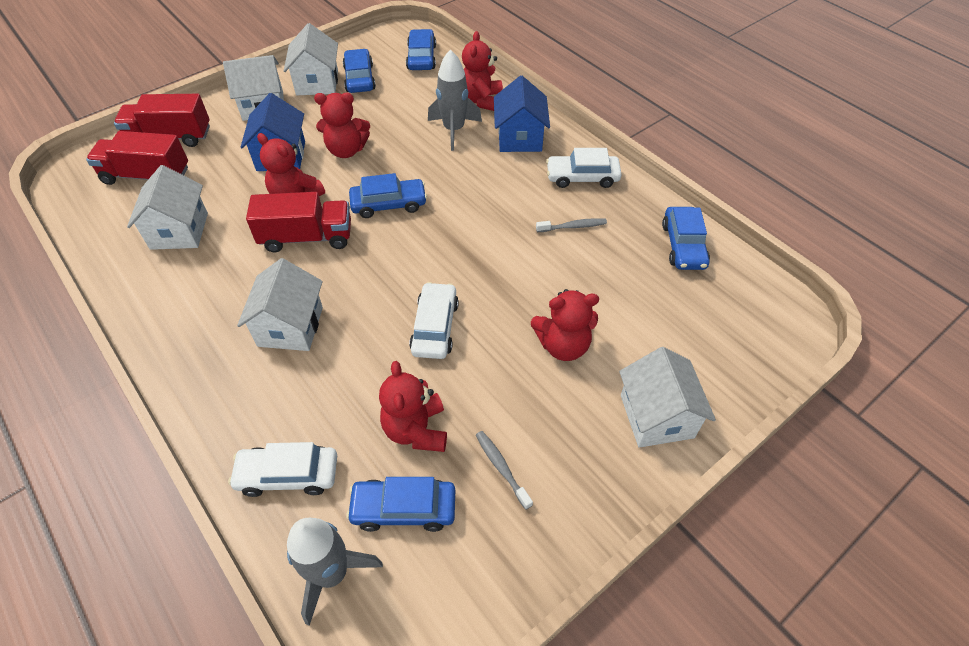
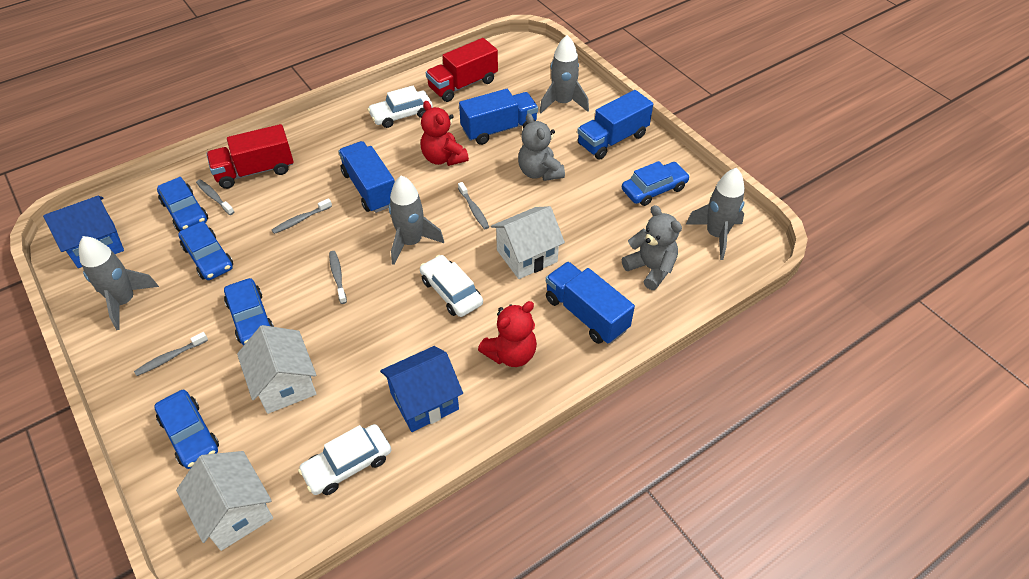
blue truck: 0 -> 4
grey rocket: 2 -> 4
grey teddy bear: 0 -> 2
grey toothbrush: 2 -> 5
red teddy bear: 5 -> 2
red truck: 3 -> 2
white house: 5 -> 3

